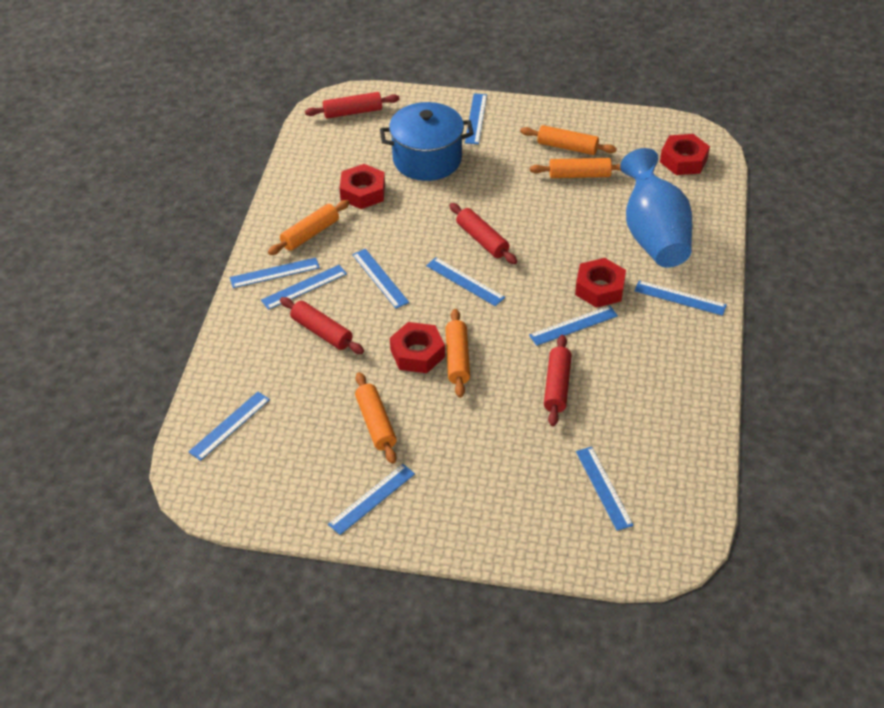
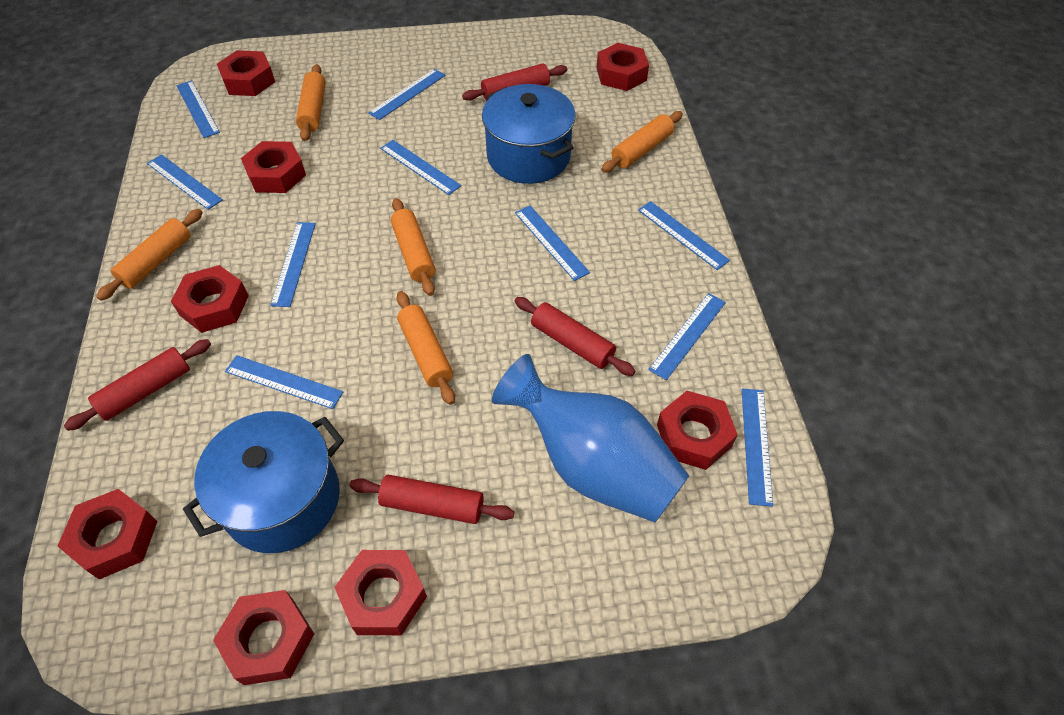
blue pot: 1 -> 2
red nut: 4 -> 8

